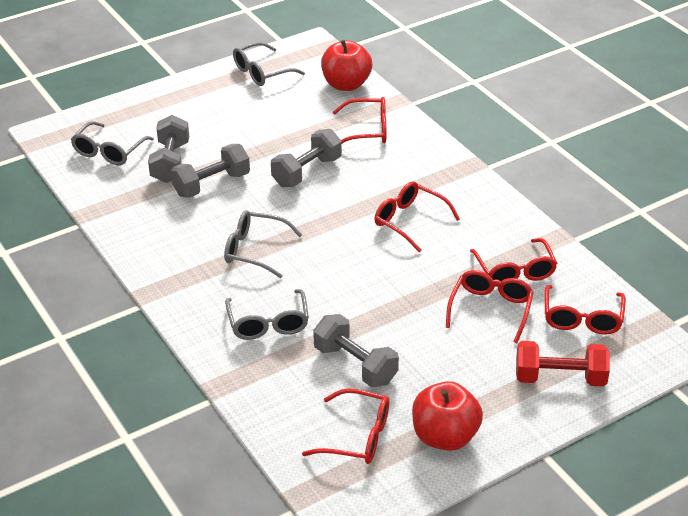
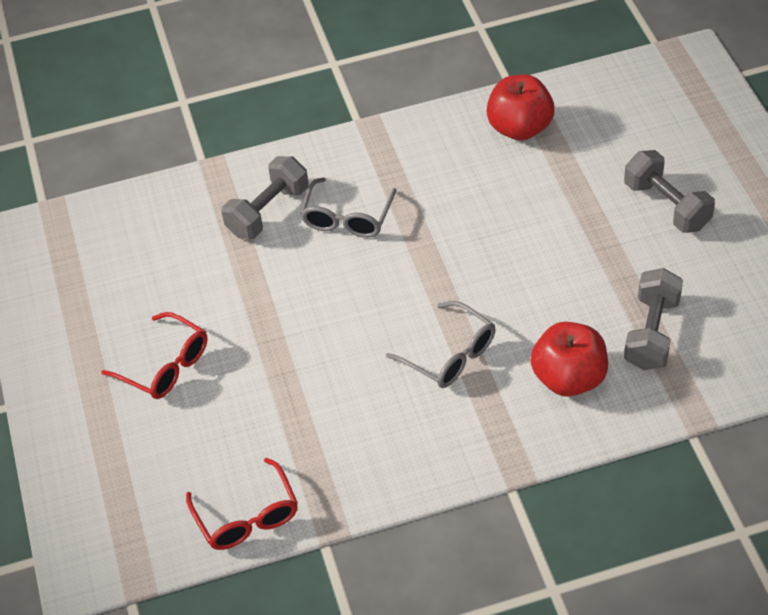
grey dumbbell: 4 -> 3
grey glasses: 4 -> 2
red dumbbell: 1 -> 0
red glasses: 6 -> 2

